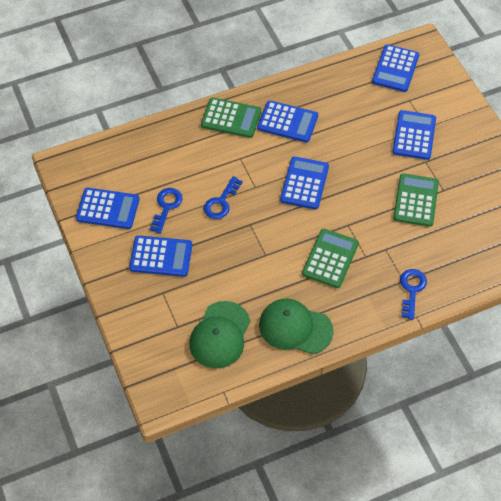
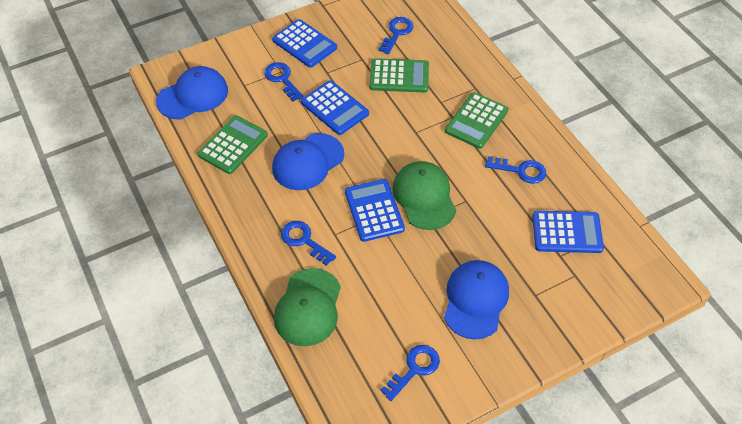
blue calculator: 6 -> 4
blue cap: 0 -> 3
blue key: 3 -> 5

